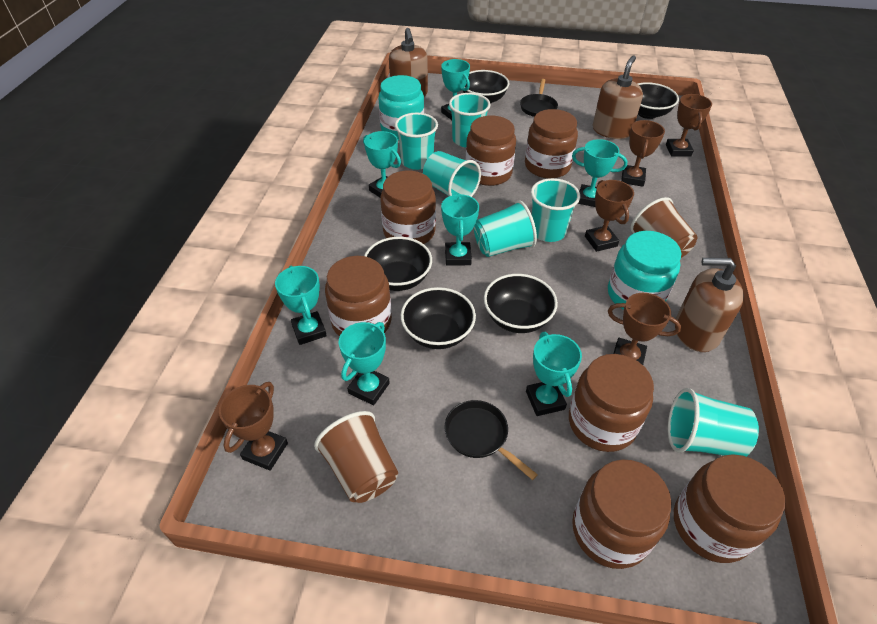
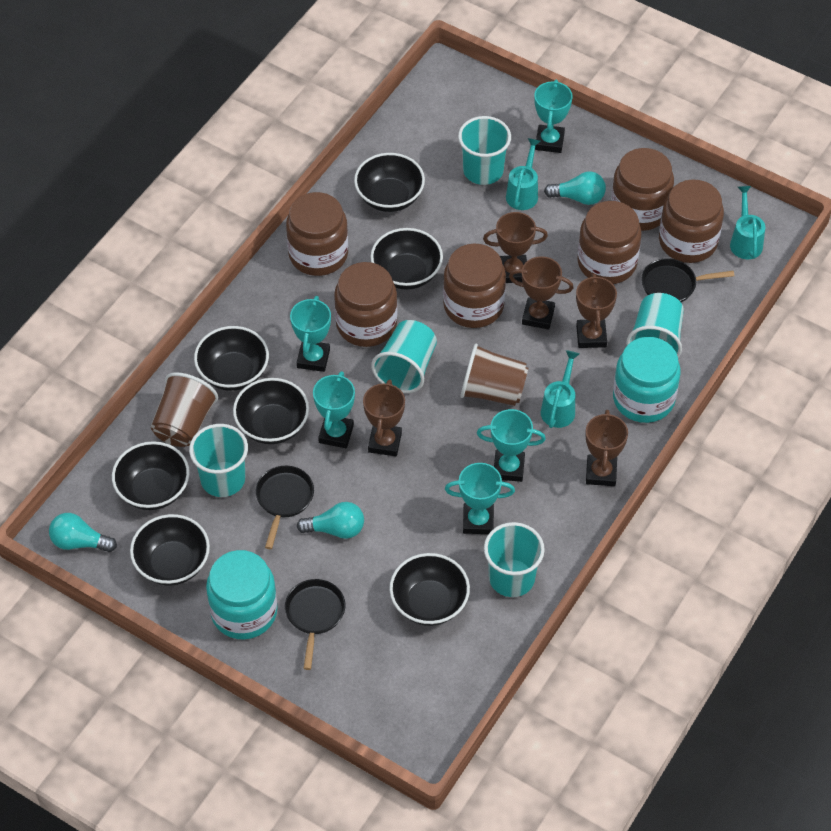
black bowl: 5 -> 7
black pan: 2 -> 3
brown jar: 7 -> 6
brown soap dispenser: 3 -> 0
turquoise cup: 6 -> 5
turquoise light bulb: 0 -> 3
turquoise trophy: 7 -> 5
turquoise watering can: 0 -> 3

